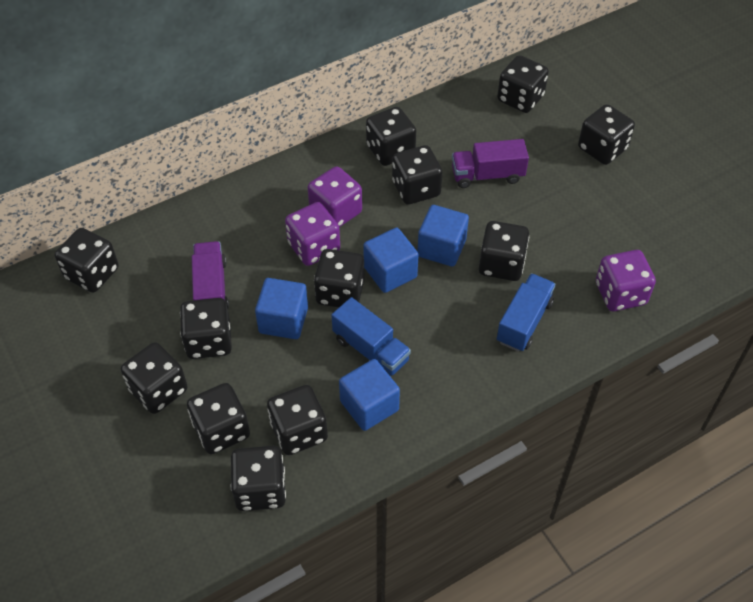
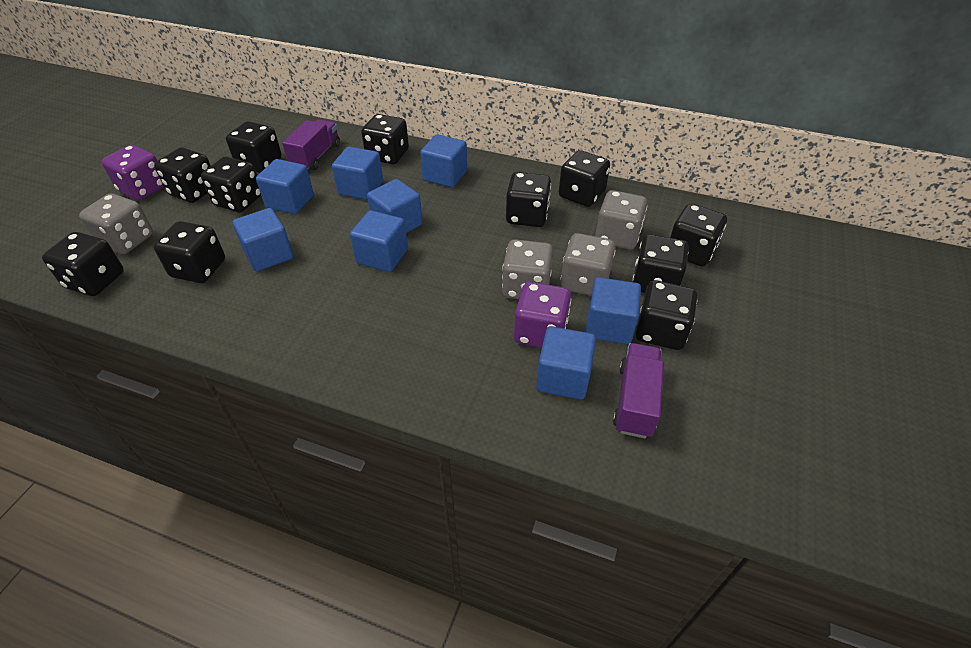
black dice: 12 -> 11
blue cube: 4 -> 8
blue truck: 2 -> 0
grey dice: 0 -> 4
purple dice: 3 -> 2

